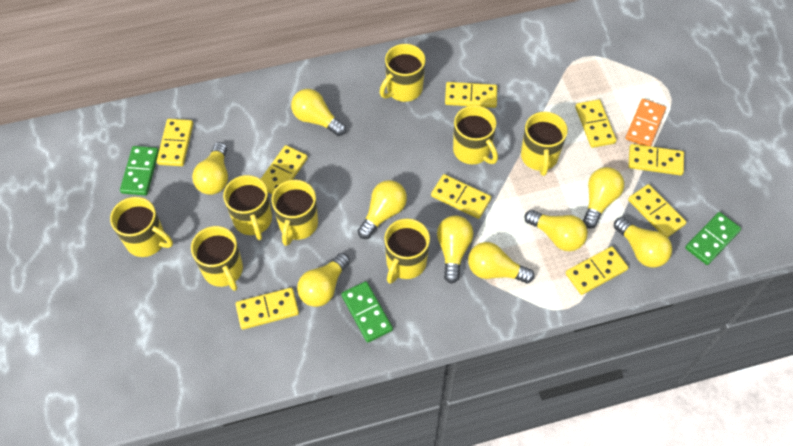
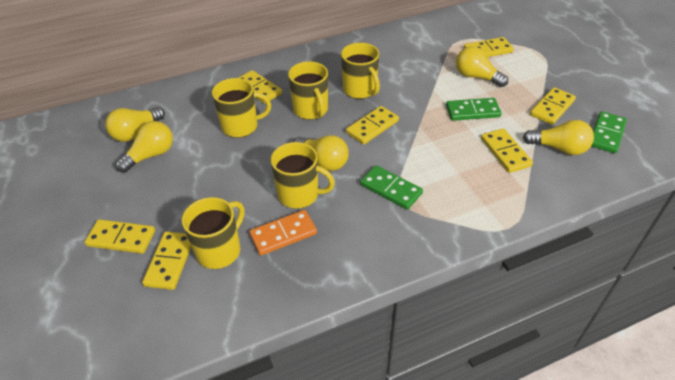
yellow domino: 9 -> 7
yellow light bulb: 9 -> 5
yellow mug: 8 -> 5

